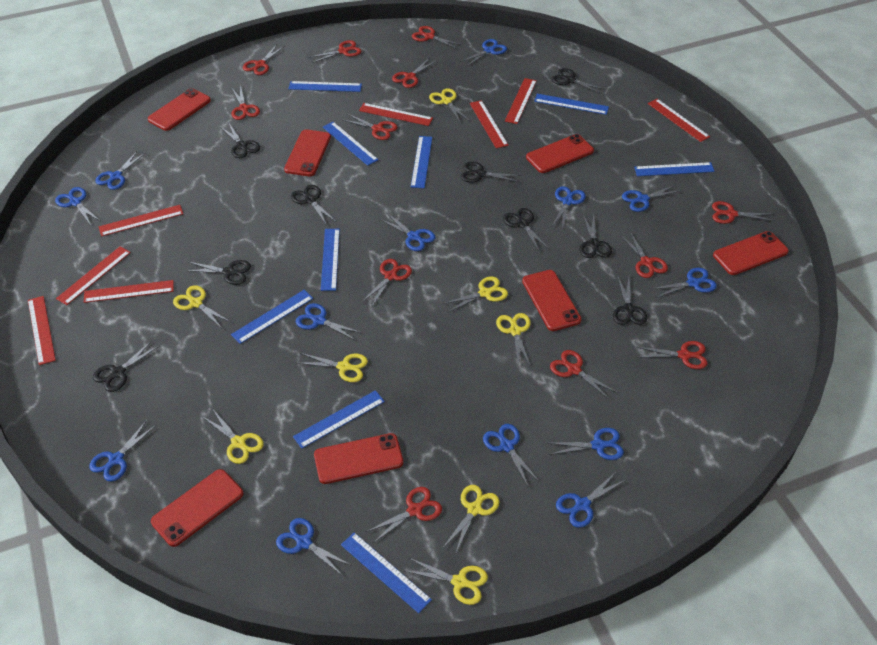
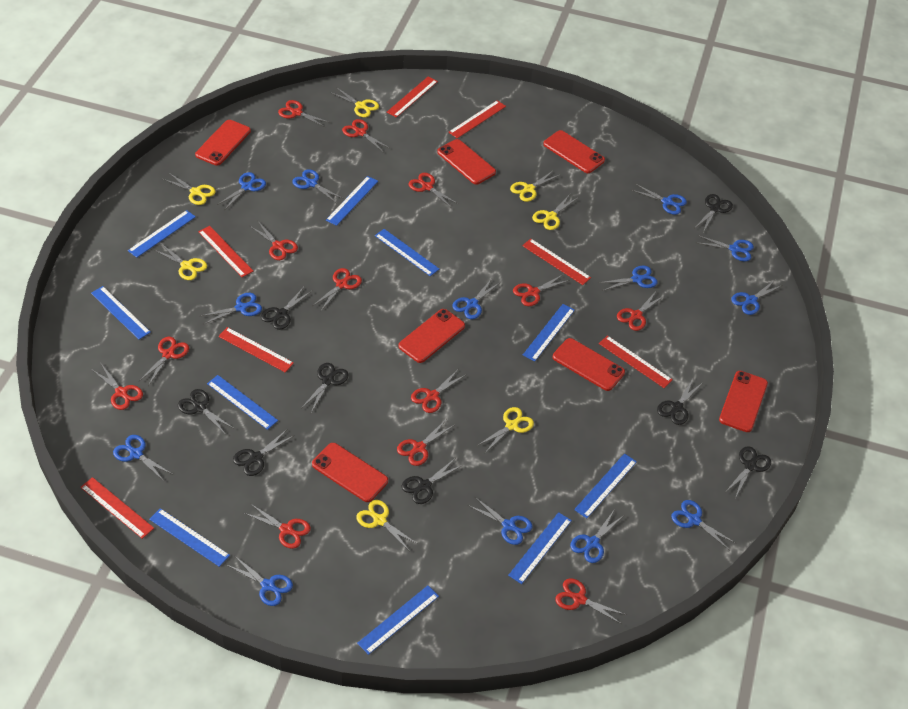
black scissors: 9 -> 8
blue ruler: 9 -> 10
red ruler: 8 -> 7
red scissors: 12 -> 13
yellow scissors: 8 -> 7

